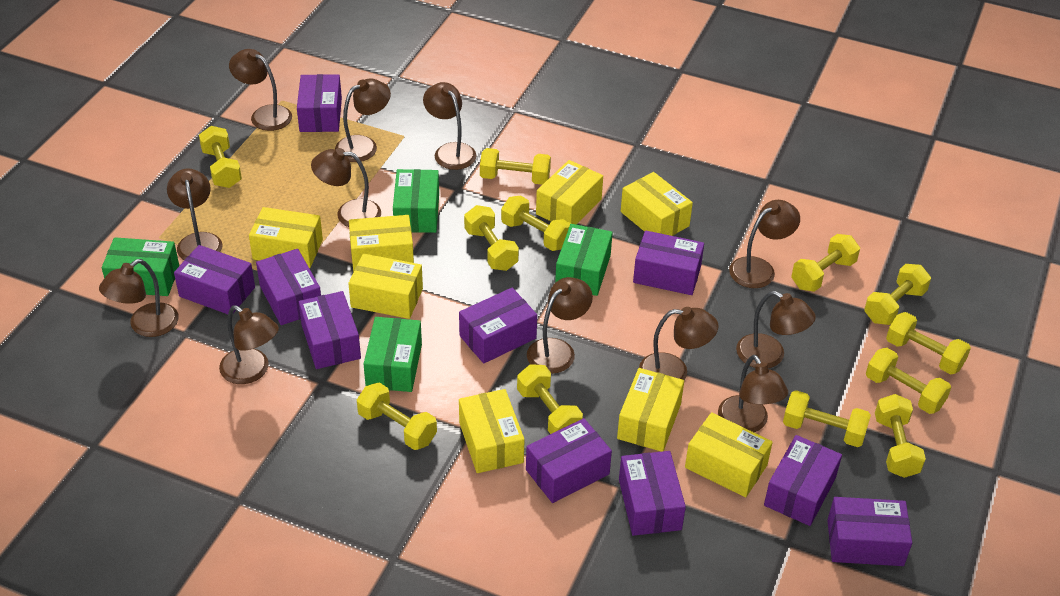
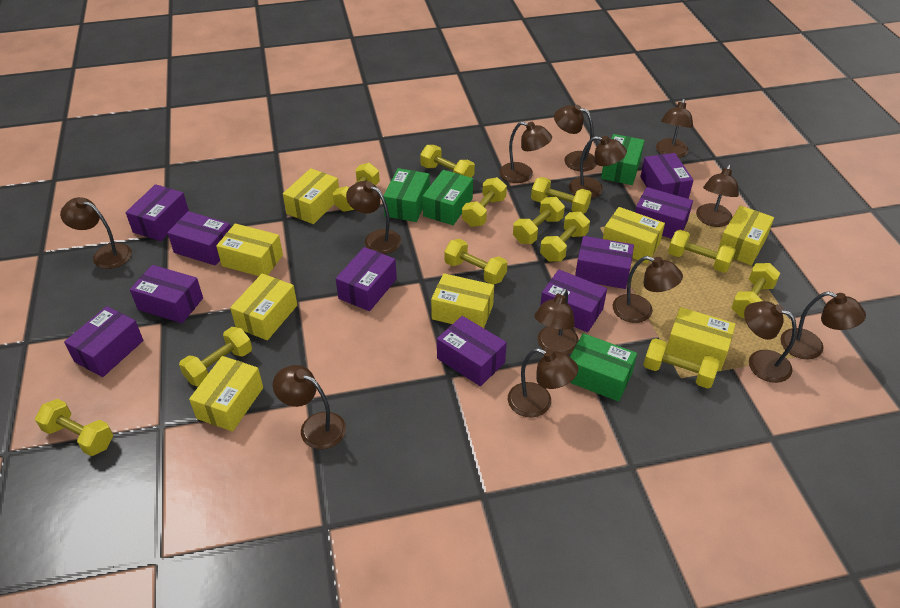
brown lamp: 12 -> 13

